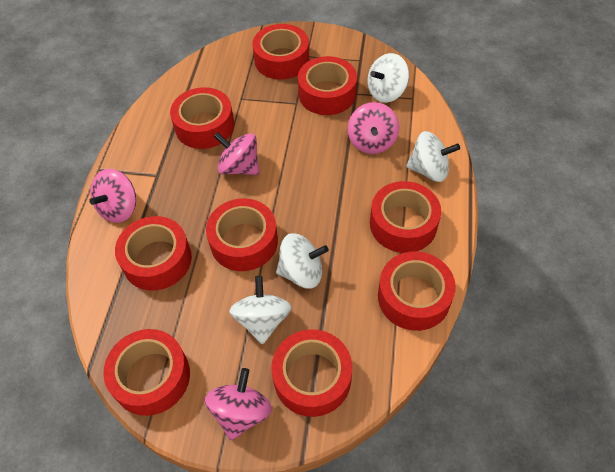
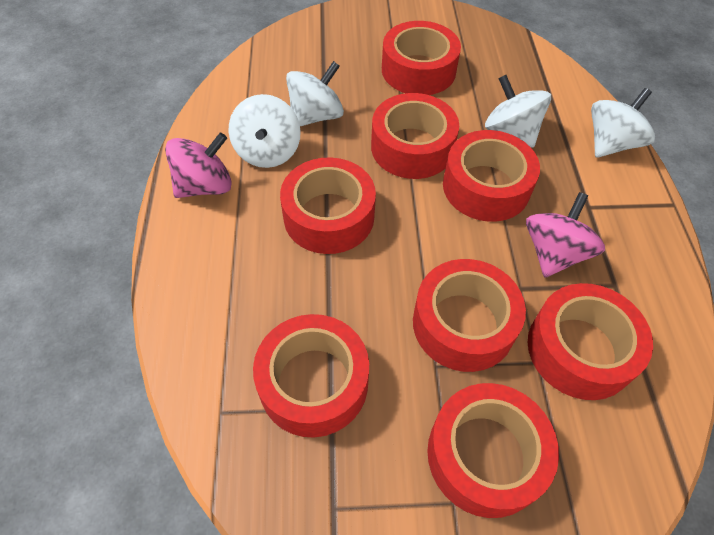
pink spinning top: 4 -> 2
red tape: 9 -> 8

